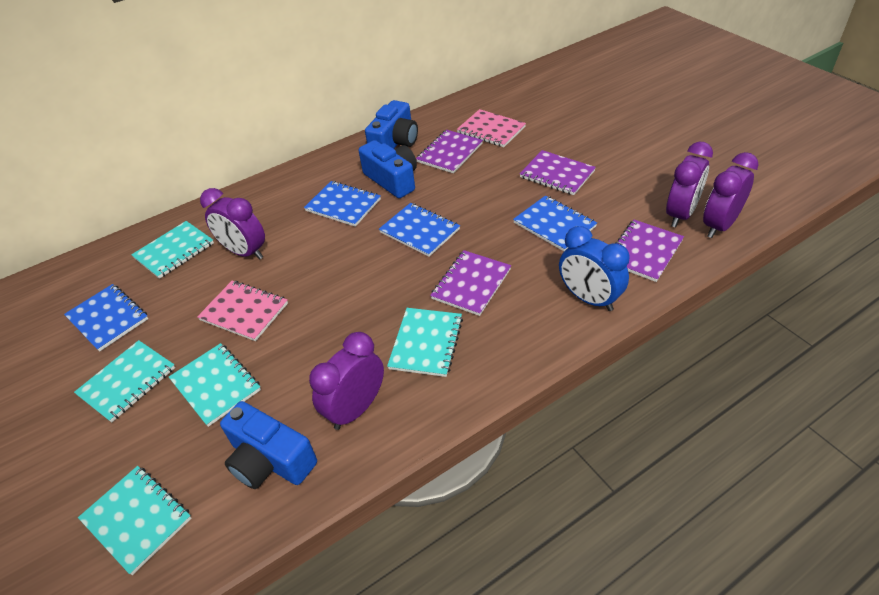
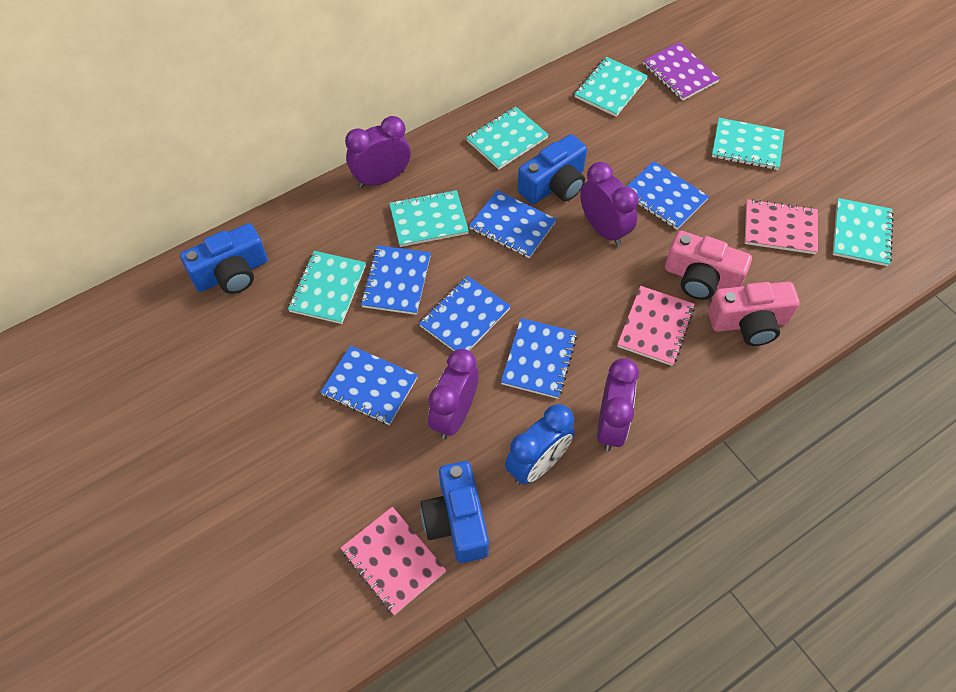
blue notebook: 4 -> 6
pink camera: 0 -> 2
pink notebook: 2 -> 3
purple notebook: 4 -> 1
turquoise notebook: 5 -> 6

